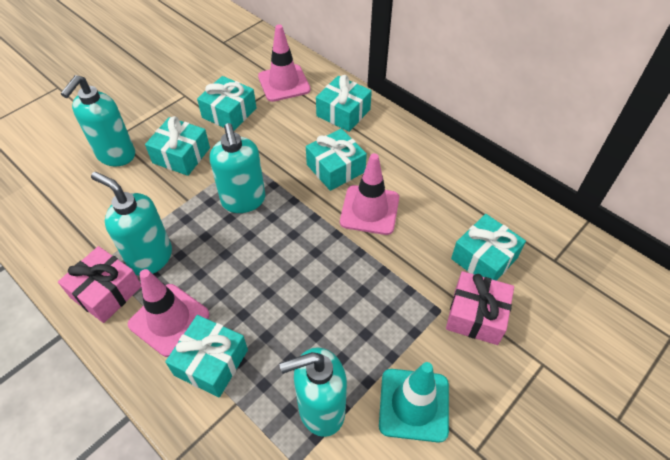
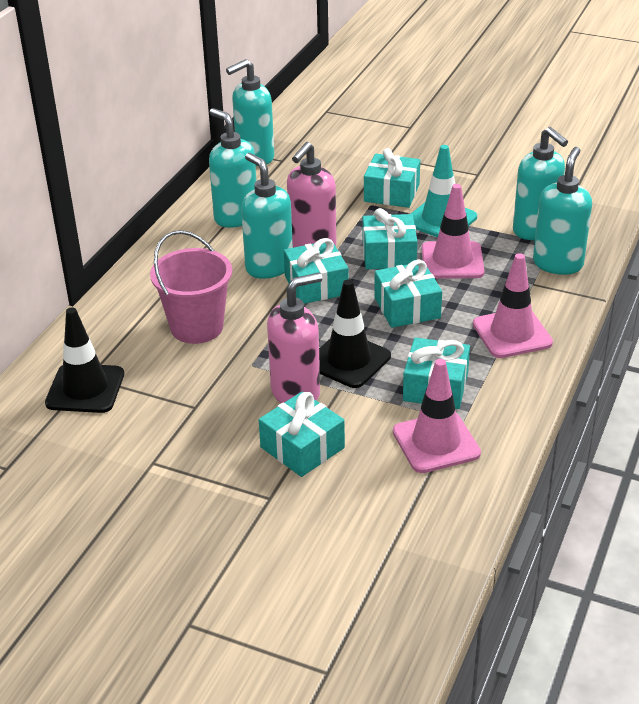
black traffic cone: 0 -> 2
pink bucket: 0 -> 1
pink gift: 2 -> 0
pink soap dispenser: 0 -> 2
turquoise soap dispenser: 4 -> 5

